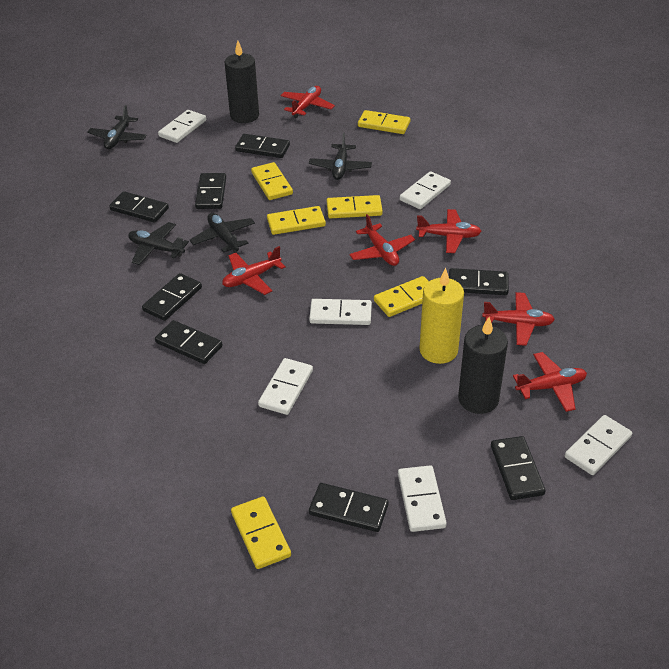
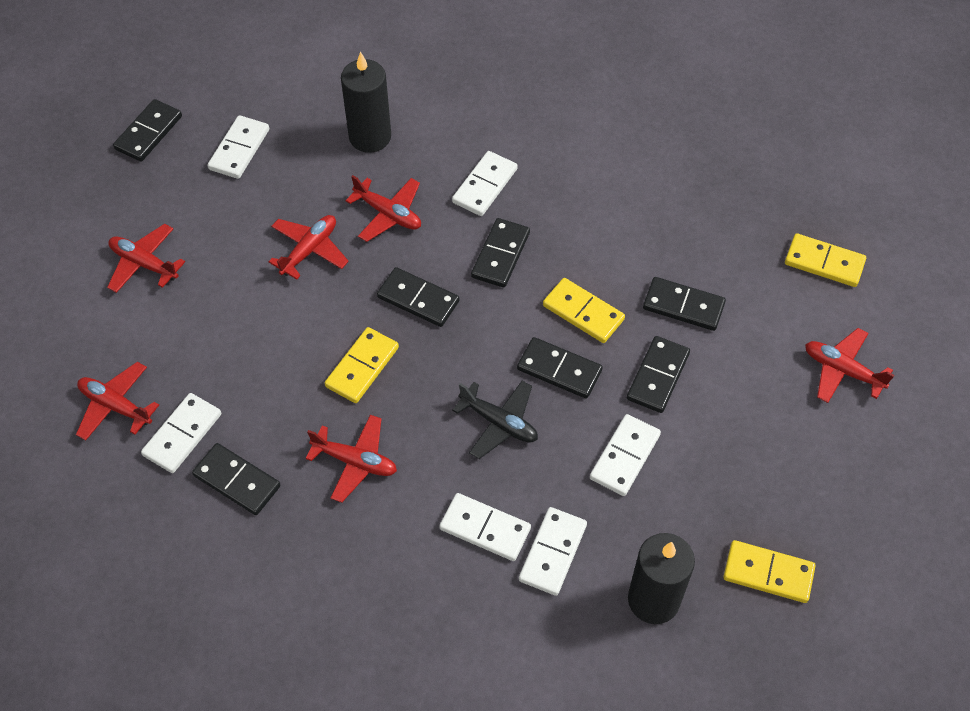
black domino: 8 -> 7
black plane: 4 -> 1
yellow candle: 1 -> 0
yellow domino: 6 -> 4

